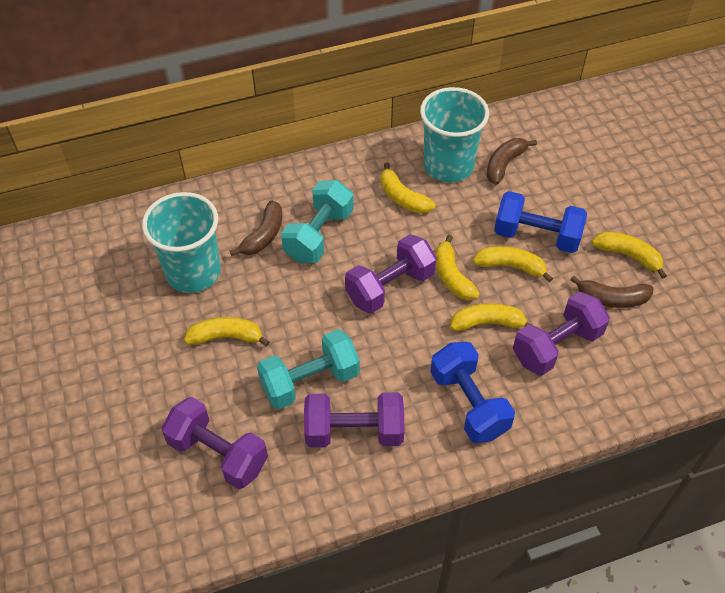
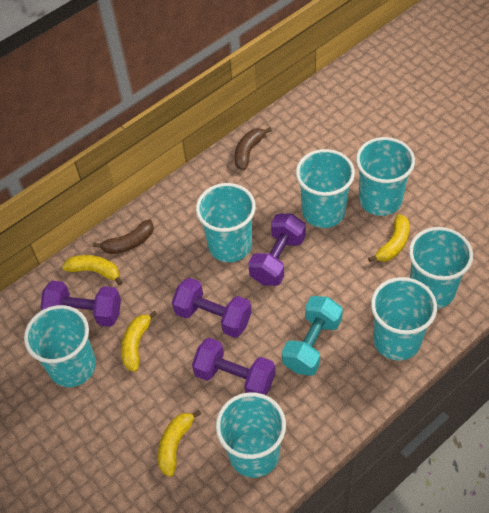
blue dumbbell: 2 -> 0
brown banana: 3 -> 2
turquoise cup: 2 -> 7
turquoise dumbbell: 2 -> 1
yellow banana: 6 -> 4

